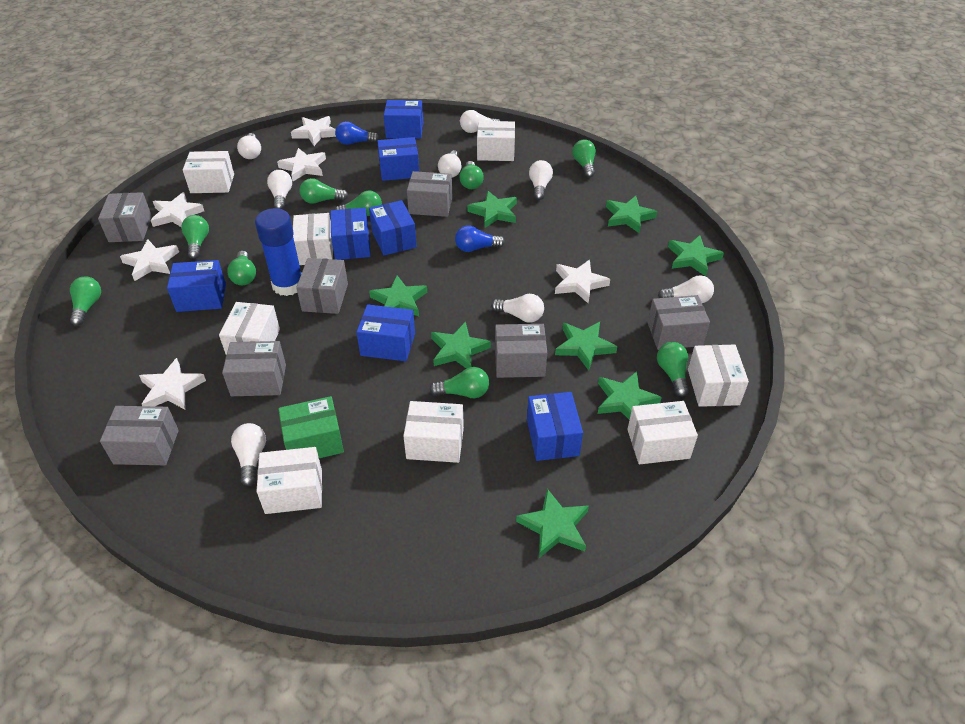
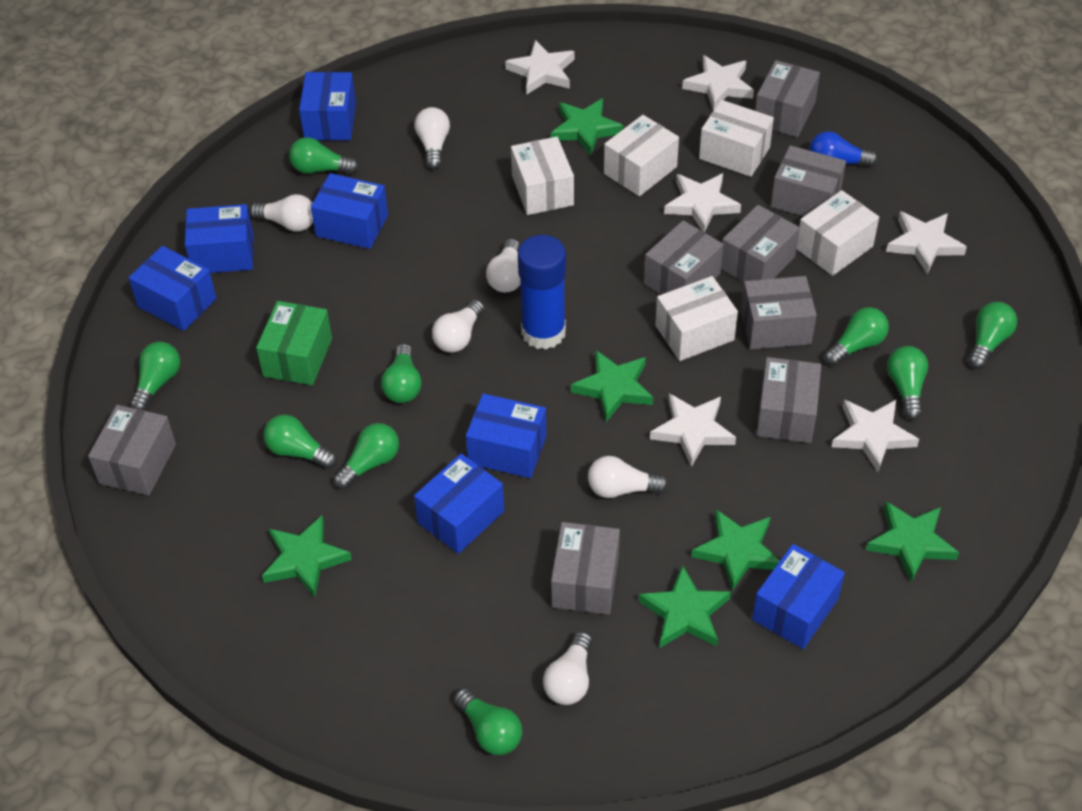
blue light bulb: 2 -> 1
green star: 8 -> 6
grey box: 7 -> 8
white box: 8 -> 5
white light bulb: 8 -> 6

